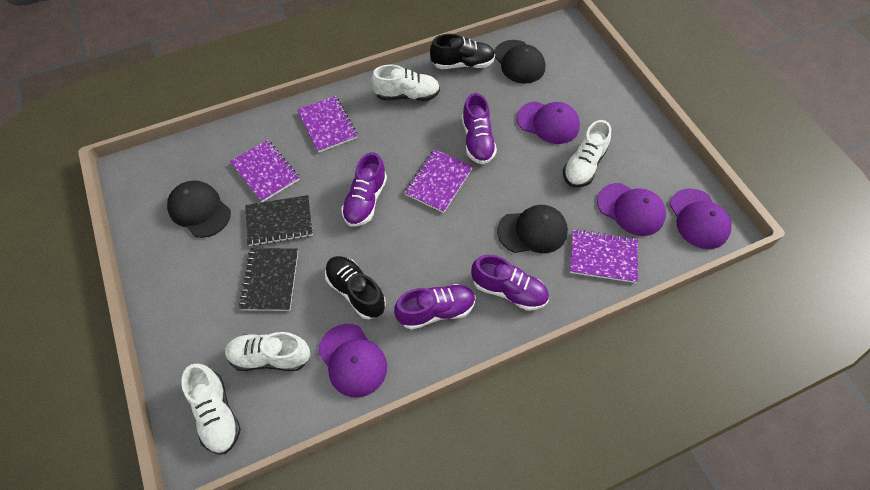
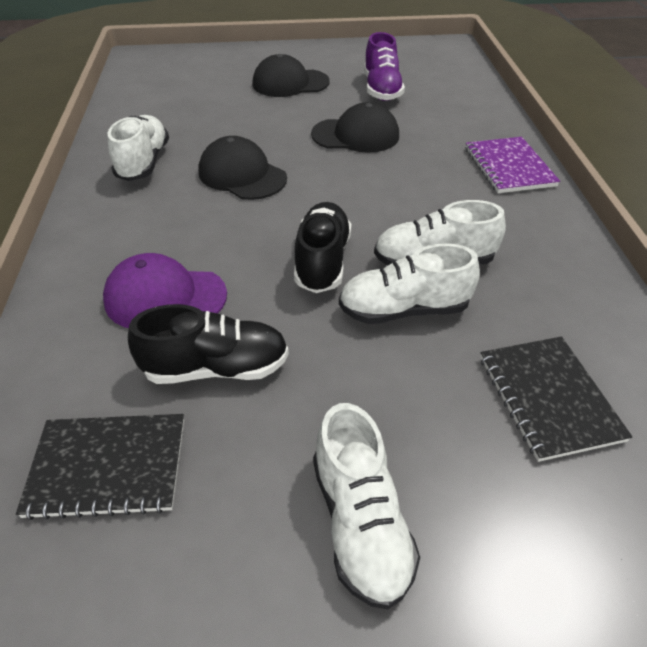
purple cap: 4 -> 1
purple notebook: 4 -> 1
purple shoe: 4 -> 1

